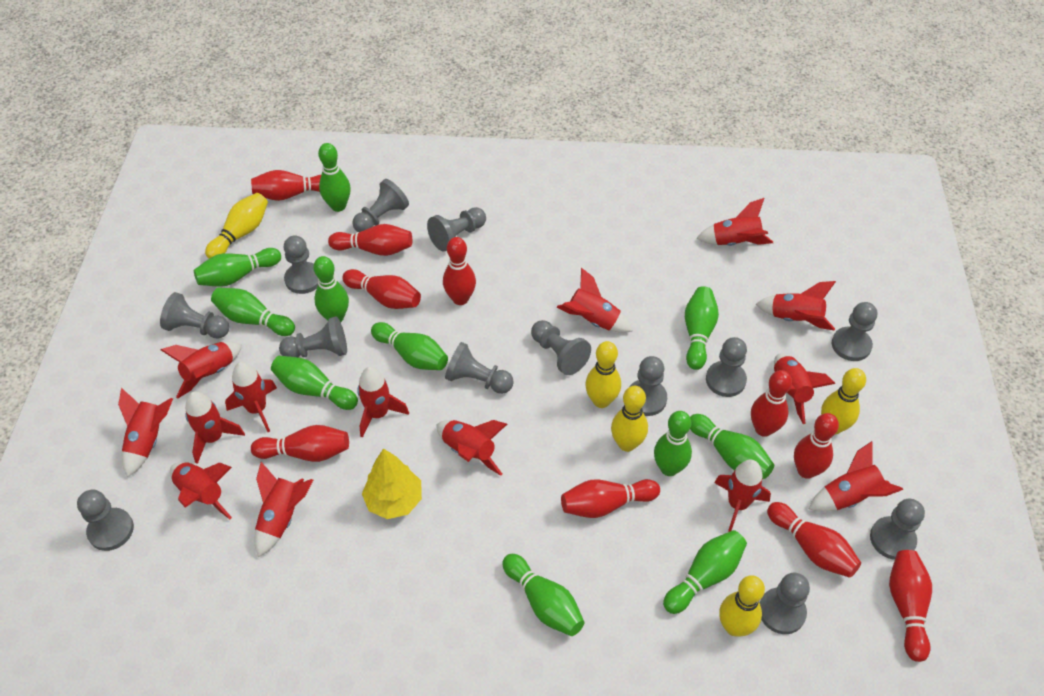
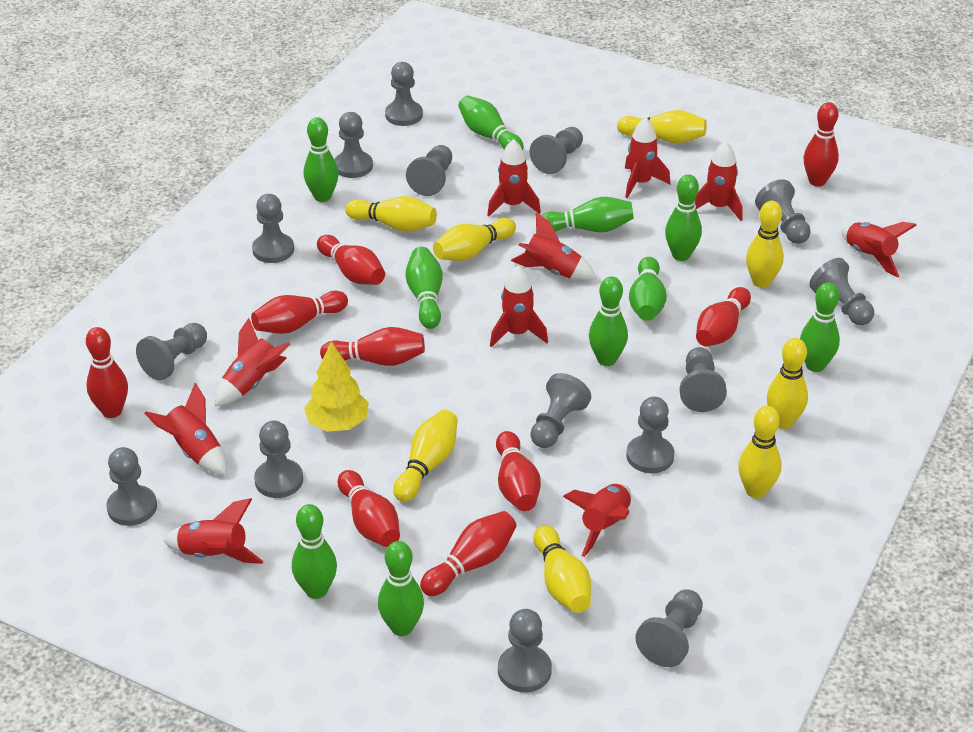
green bowling pin: 11 -> 10
grey pawn: 13 -> 15
red bowling pin: 10 -> 9
red rocket: 14 -> 10
yellow bowling pin: 5 -> 8

